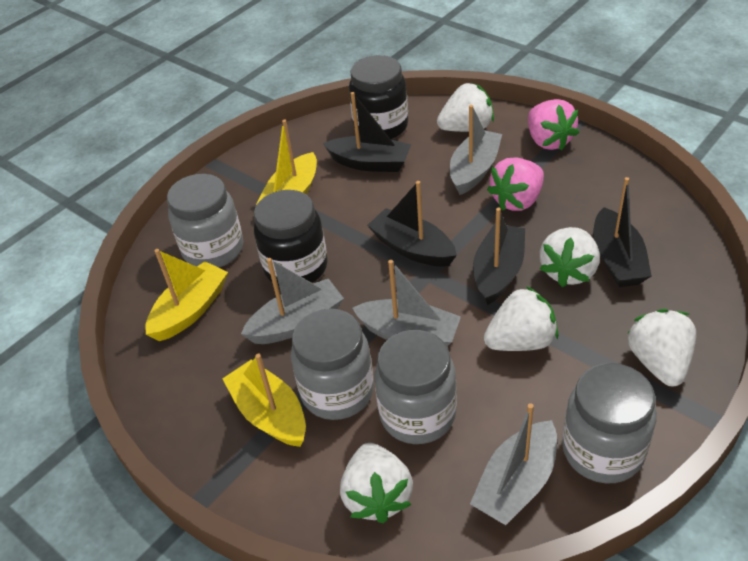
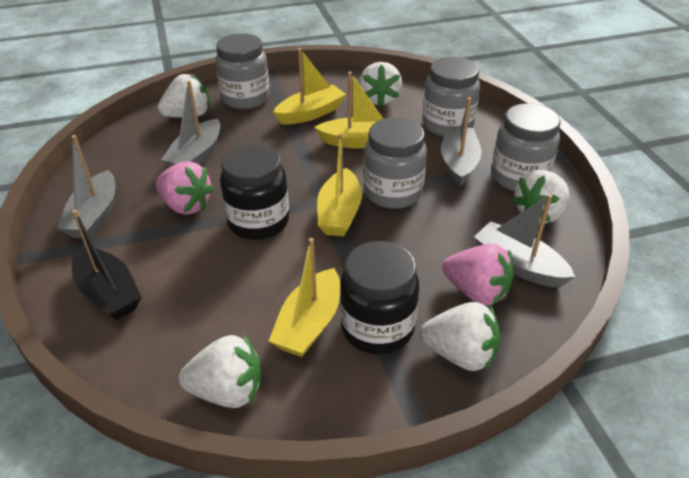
black boat: 4 -> 1
yellow boat: 3 -> 4

